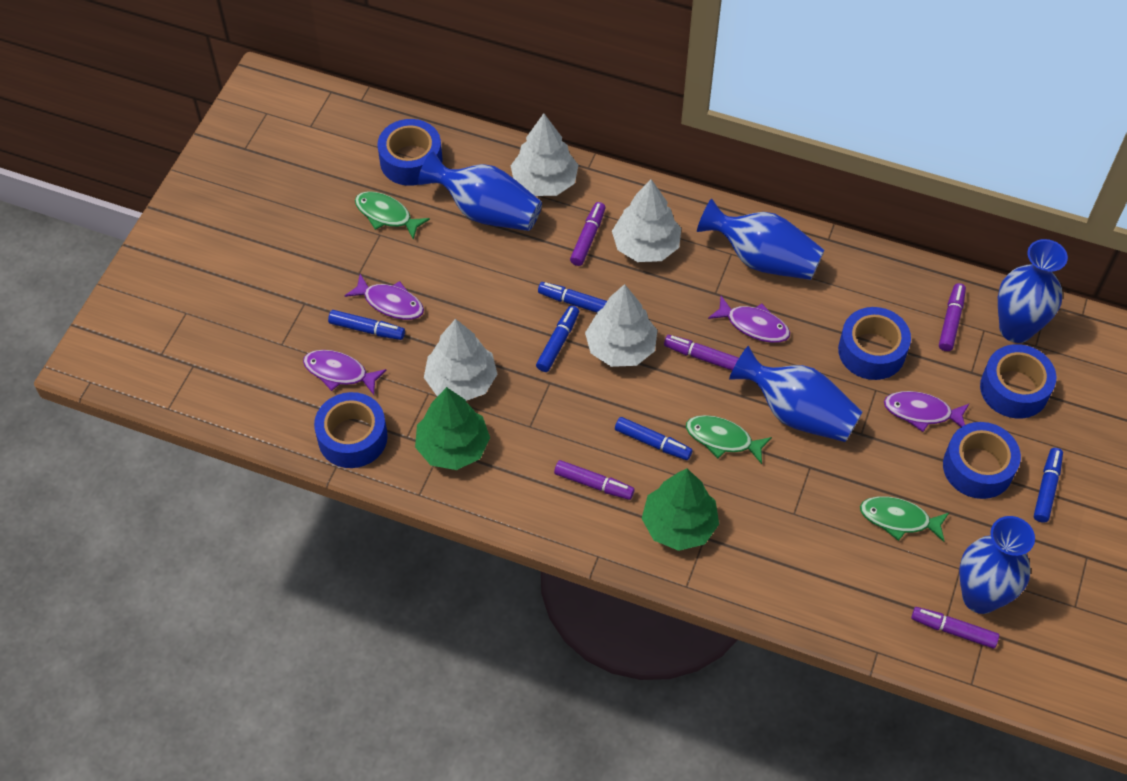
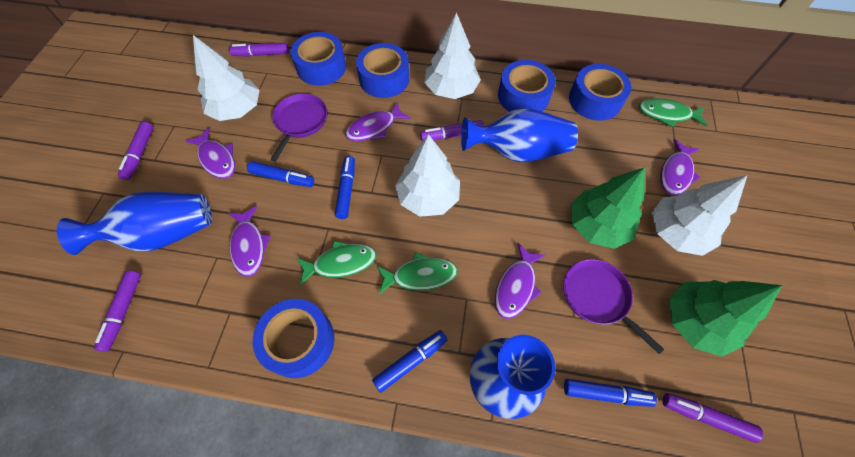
blue marker: 5 -> 4
blue vase: 5 -> 3
purple fish: 4 -> 5
purple pan: 0 -> 2

